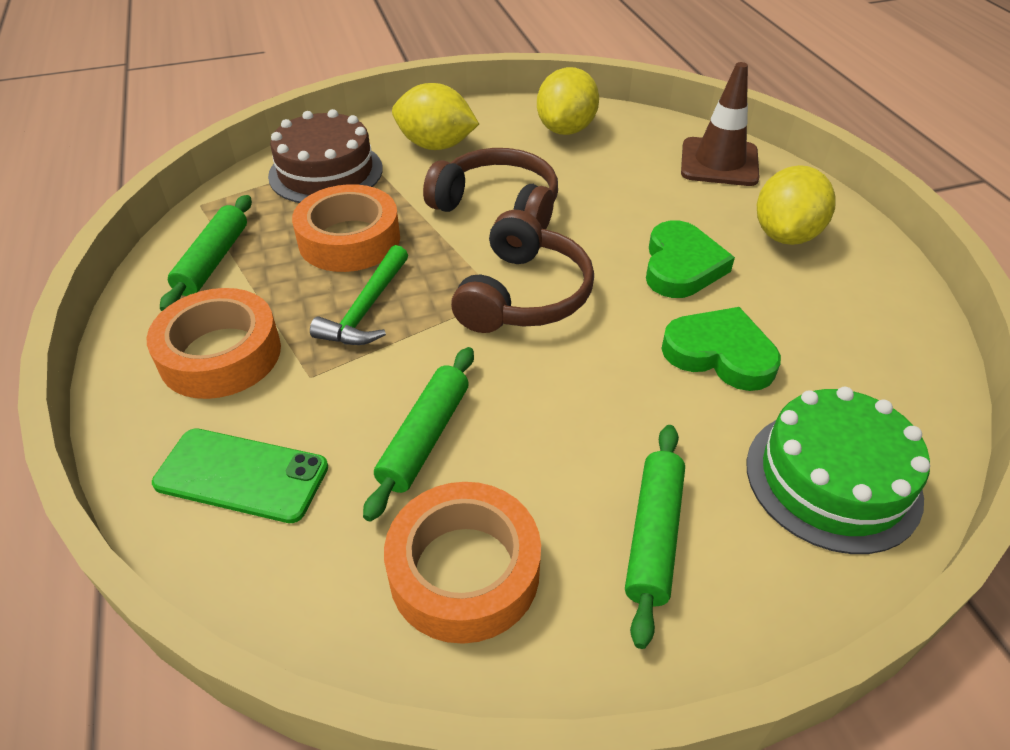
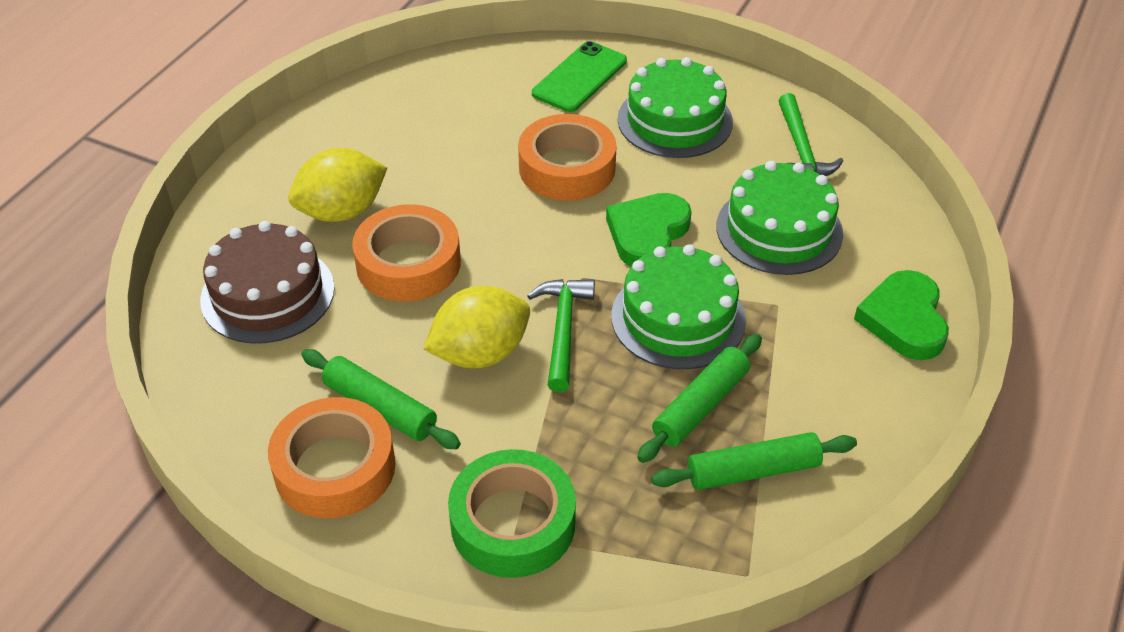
brown headphones: 2 -> 0
brown traffic cone: 1 -> 0
green cake: 1 -> 3
green hammer: 1 -> 2
green tape: 0 -> 1
yellow lemon: 3 -> 2

